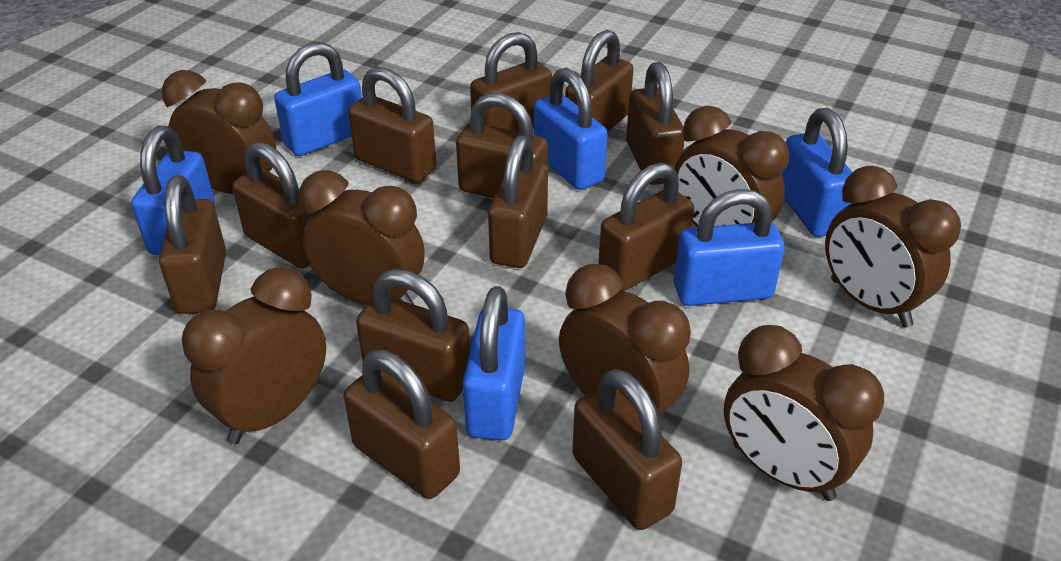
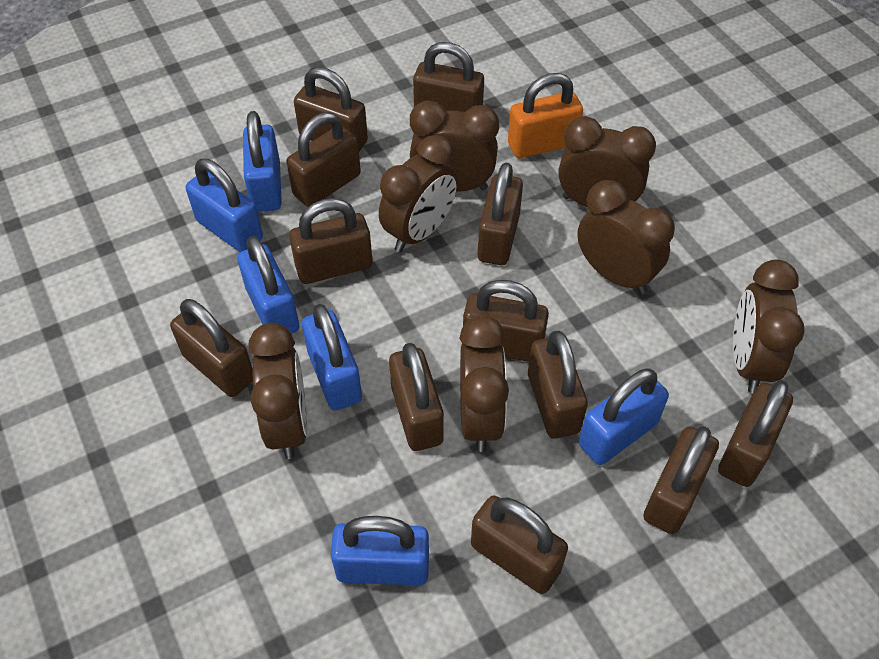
orange padlock: 0 -> 1

